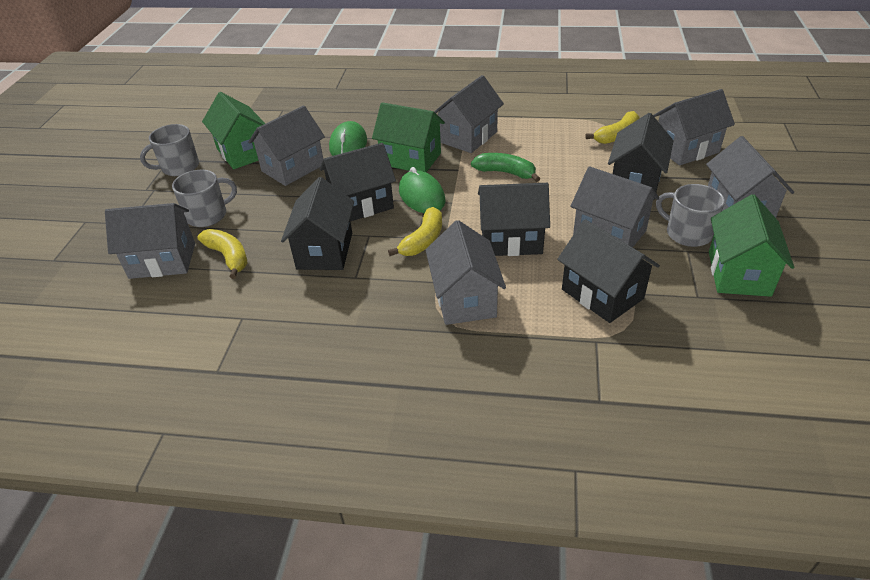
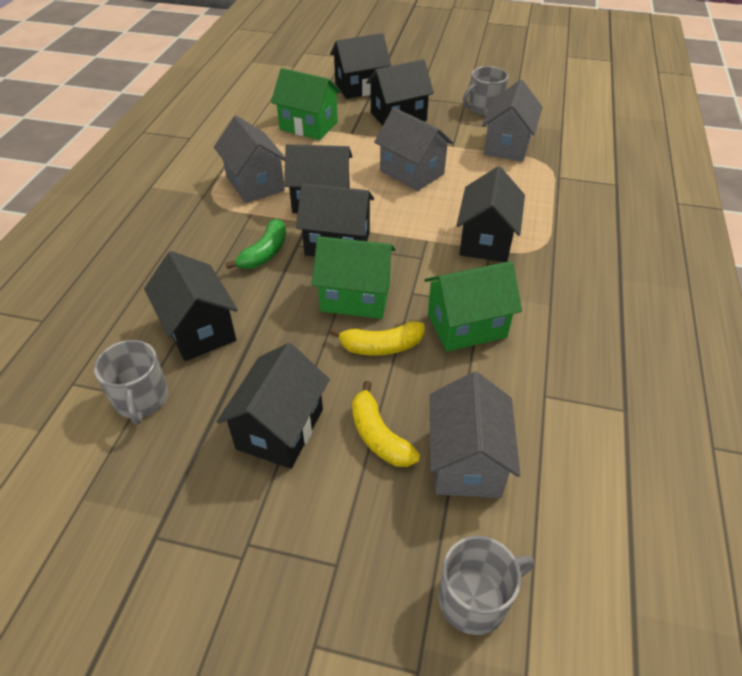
black house: 5 -> 7
green mouse: 2 -> 0
grey house: 7 -> 4
yellow banana: 3 -> 2

